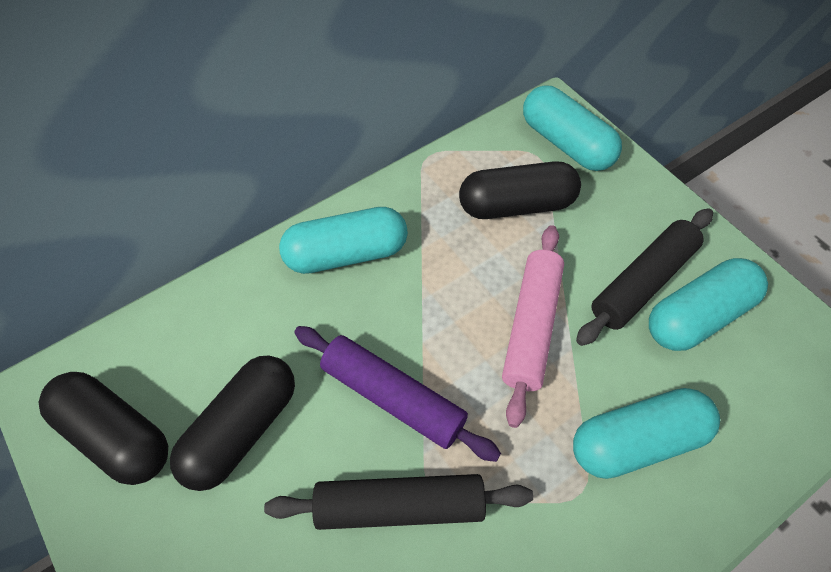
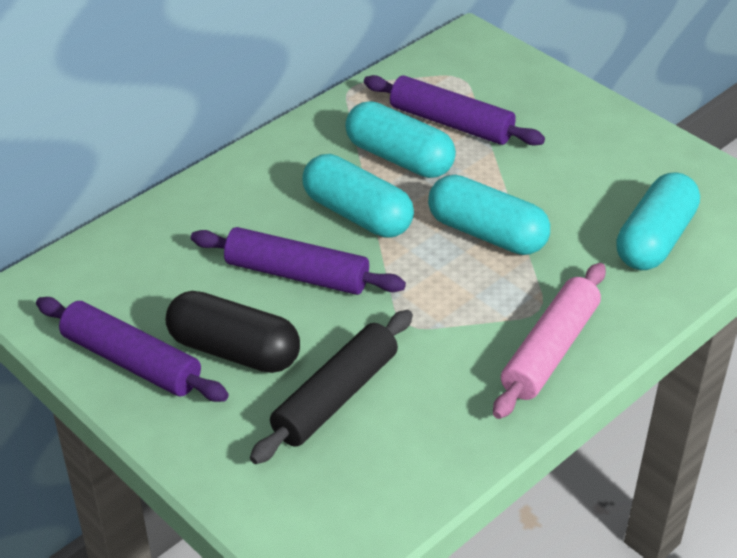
black capsule: 3 -> 1
black rolling pin: 2 -> 1
purple rolling pin: 1 -> 3

